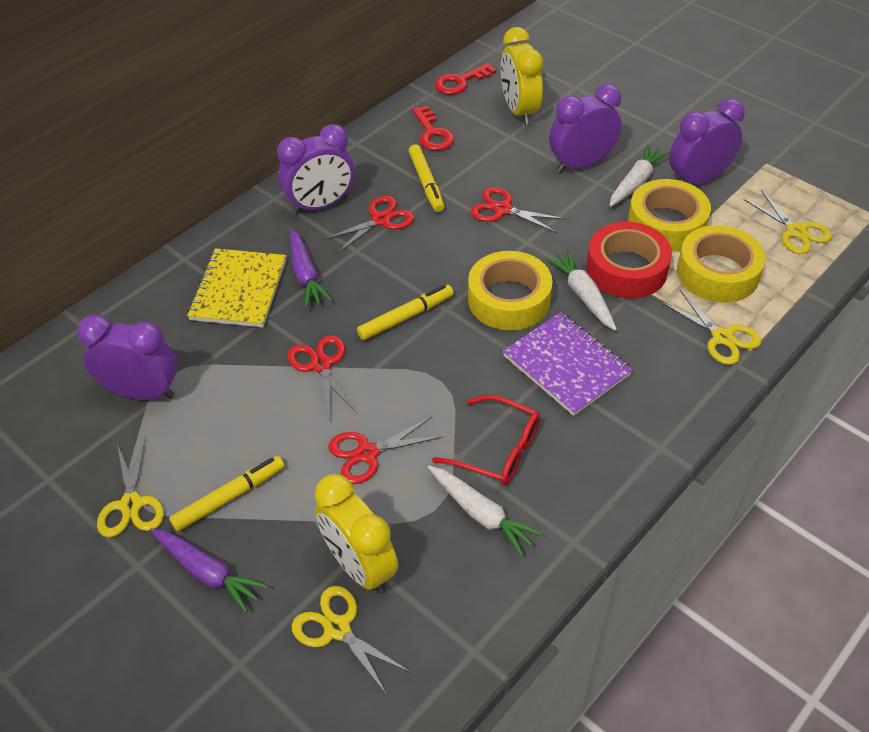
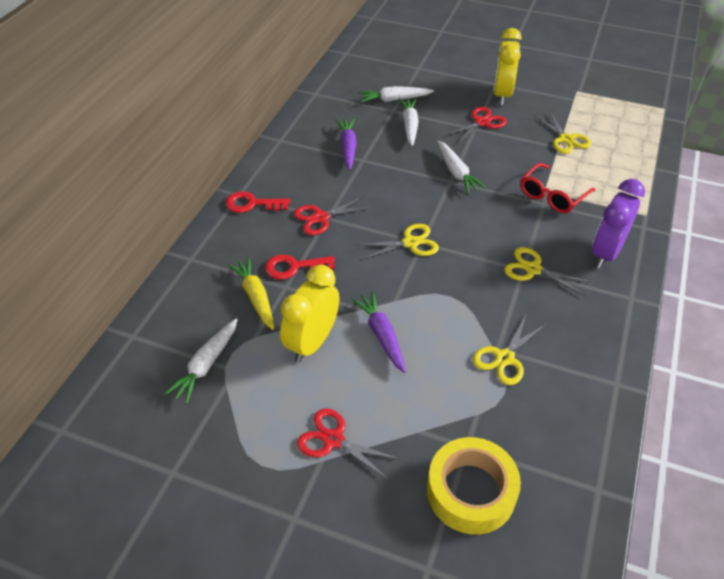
purple clock: 4 -> 1
purple notebook: 1 -> 0
red scissors: 4 -> 3
red tape: 1 -> 0
white carrot: 3 -> 4
yellow carrot: 0 -> 1
yellow marker: 3 -> 0
yellow notebook: 1 -> 0
yellow tape: 3 -> 1

